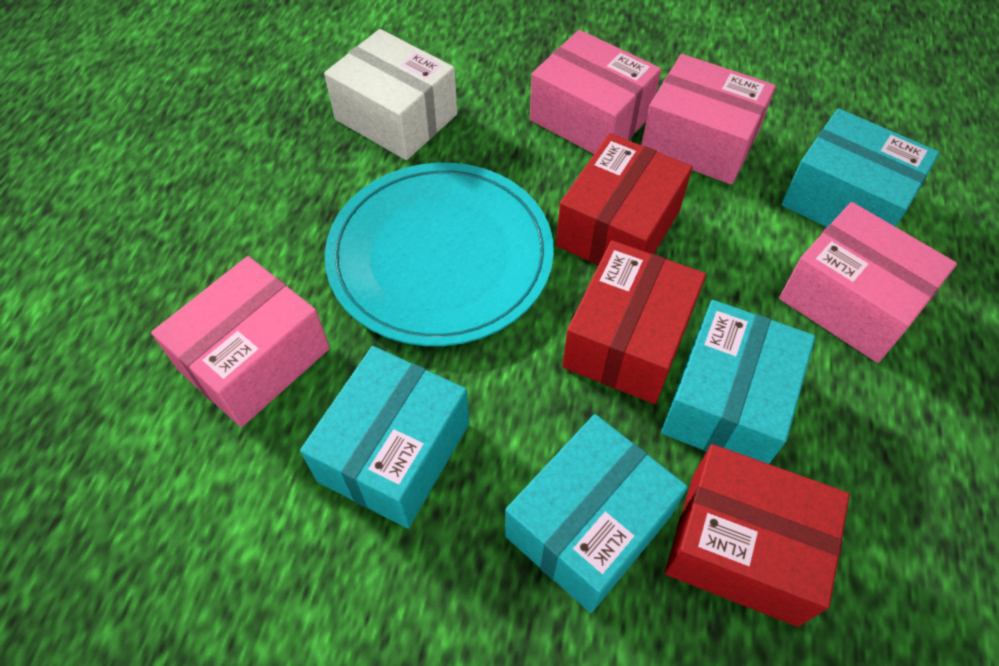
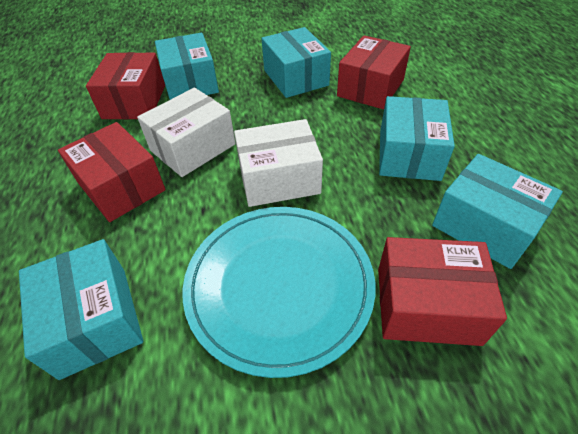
pink box: 4 -> 0
red box: 3 -> 4
turquoise box: 4 -> 5
white box: 1 -> 2

